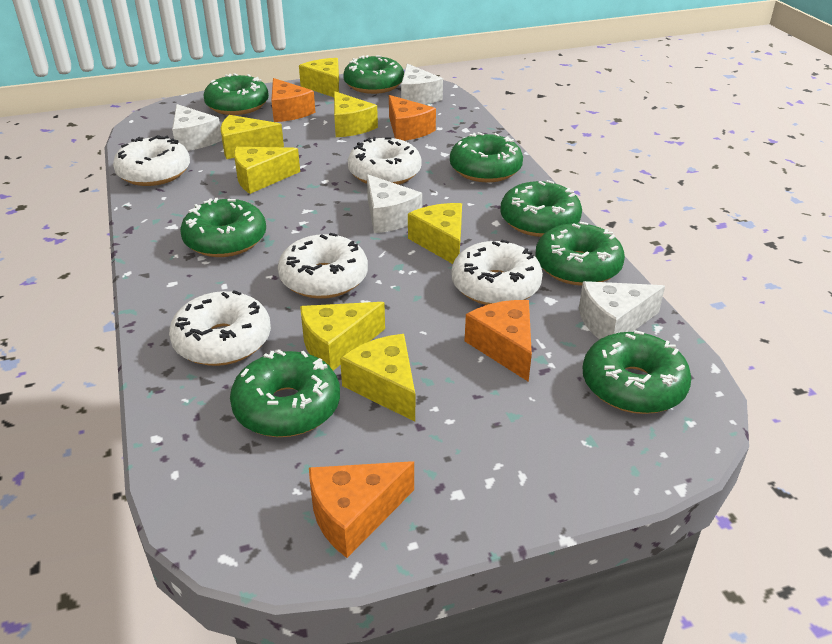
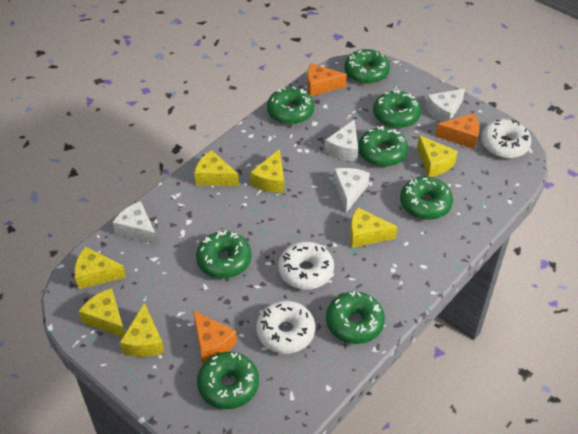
orange cheese: 4 -> 3
white donut: 5 -> 3

